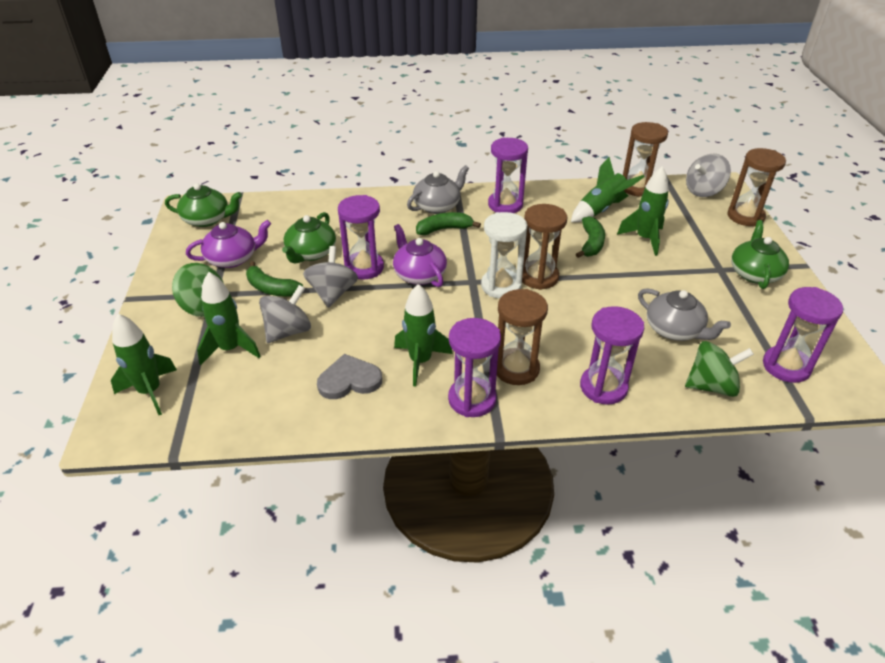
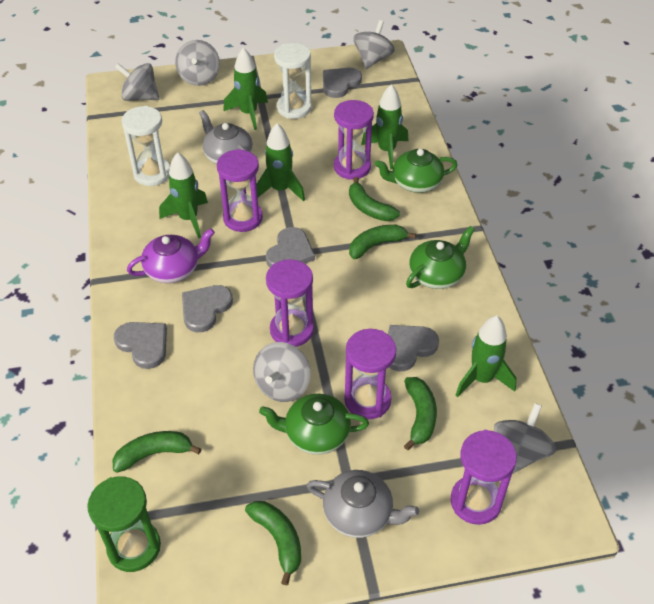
brown hourglass: 4 -> 0
green banana: 3 -> 5
green hourglass: 0 -> 1
green spinning top: 2 -> 0
grey heart: 1 -> 5
grey spinning top: 3 -> 5
purple teapot: 2 -> 1
white hourglass: 1 -> 2

